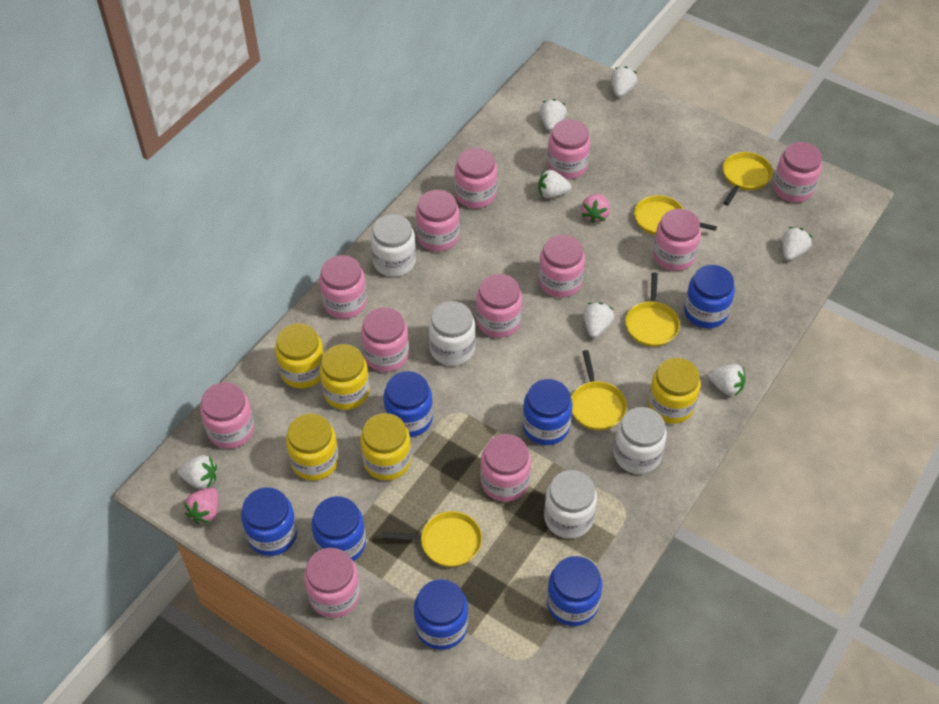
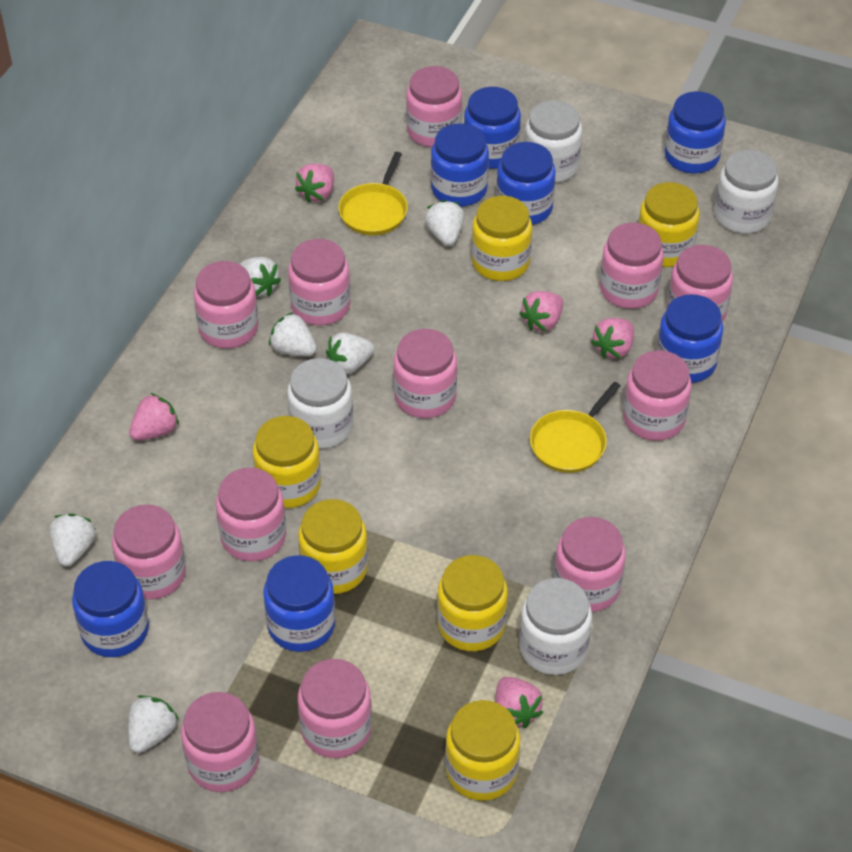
pink strawberry: 2 -> 5
white strawberry: 7 -> 6
yellow jar: 5 -> 6
yellow pan: 5 -> 2

